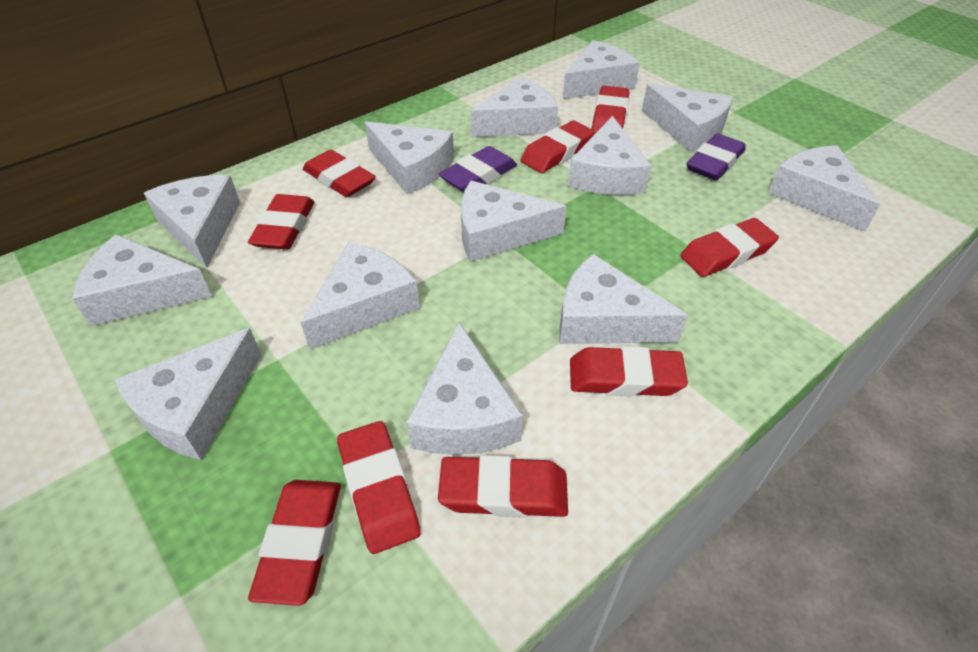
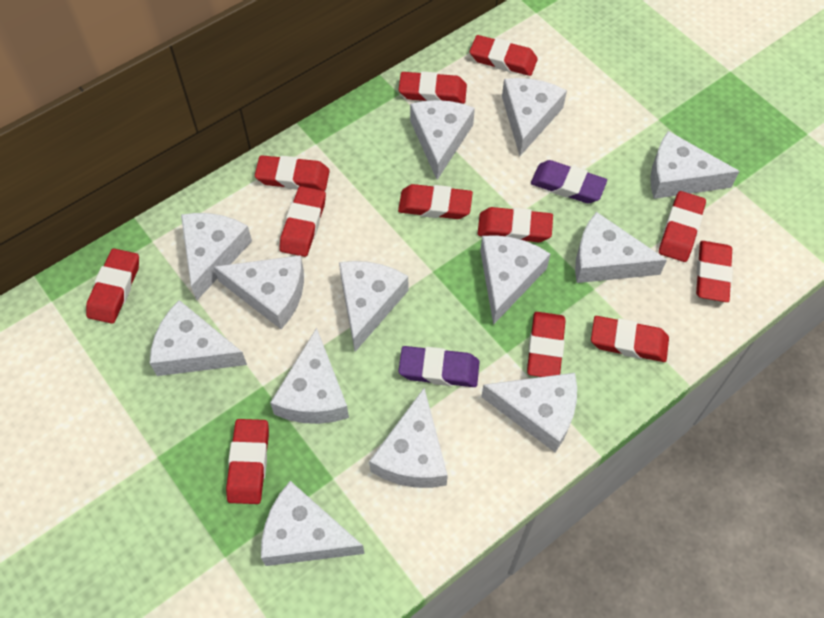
red eraser: 9 -> 12

